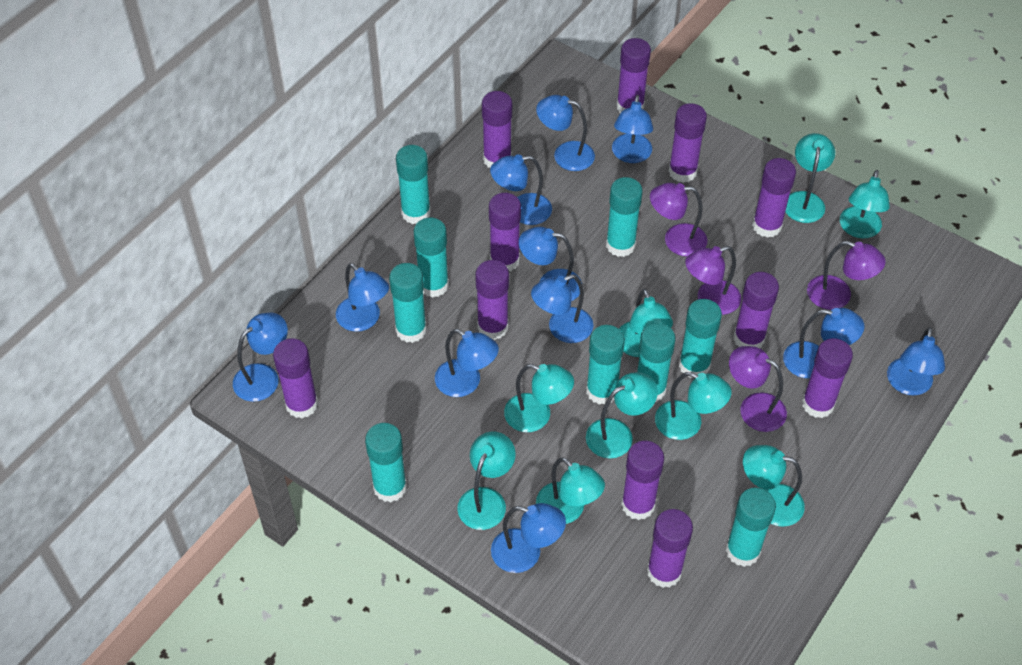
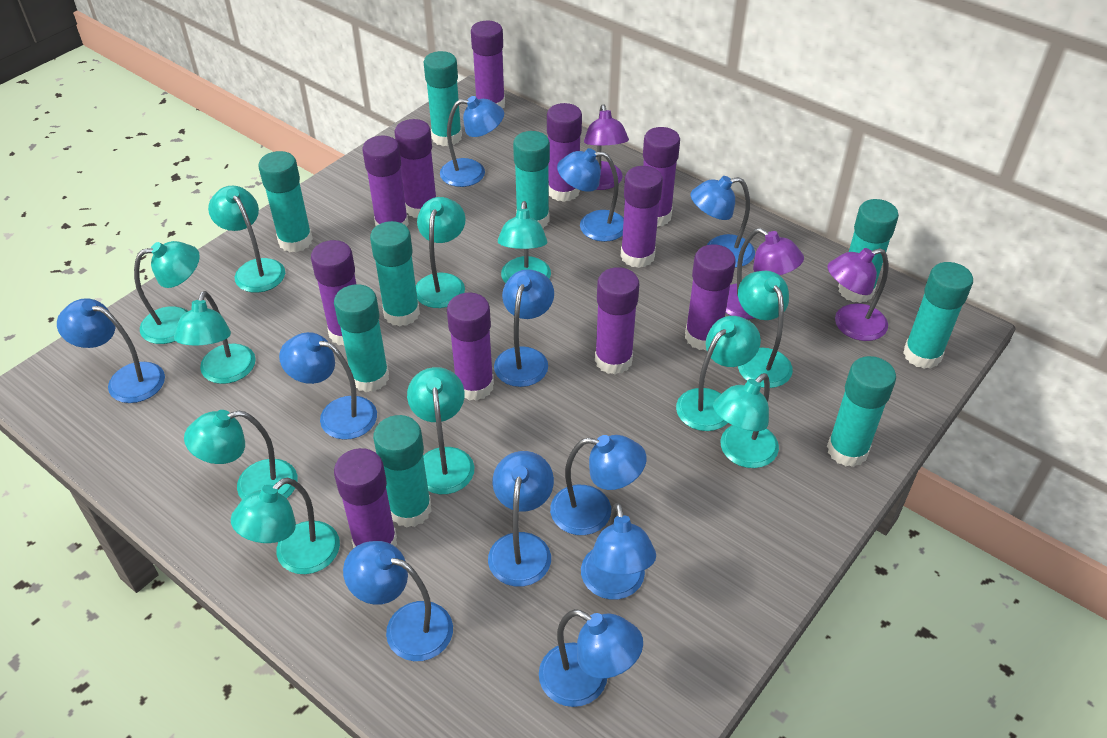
purple lamp: 4 -> 3
turquoise lamp: 9 -> 11

